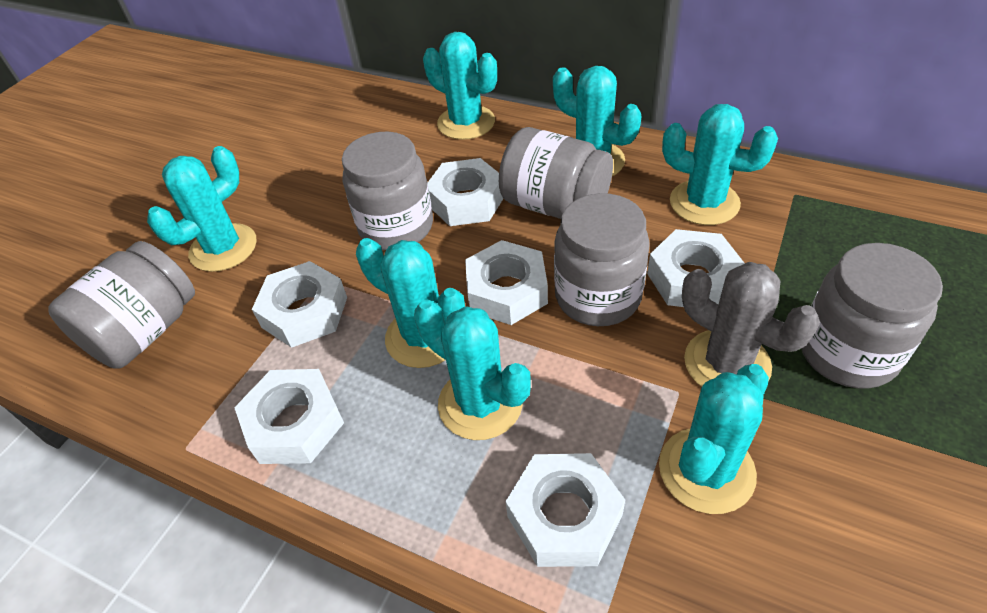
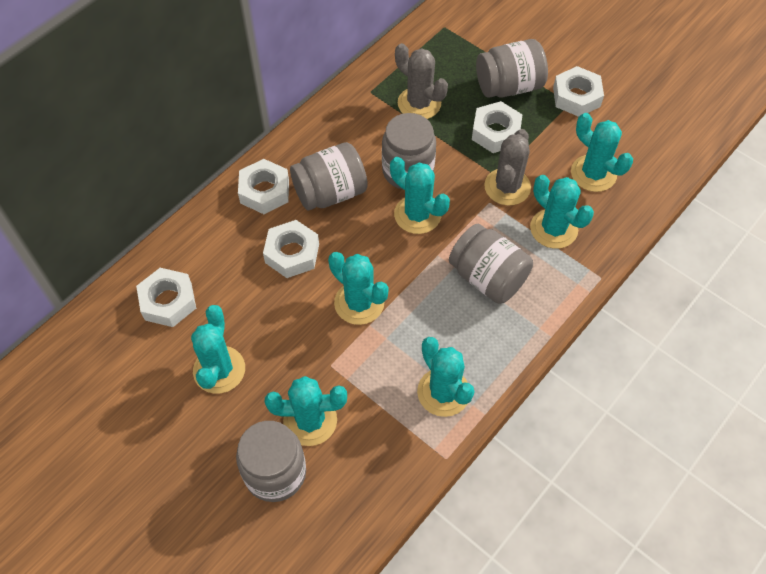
grey cactus: 1 -> 2
white nut: 6 -> 5

